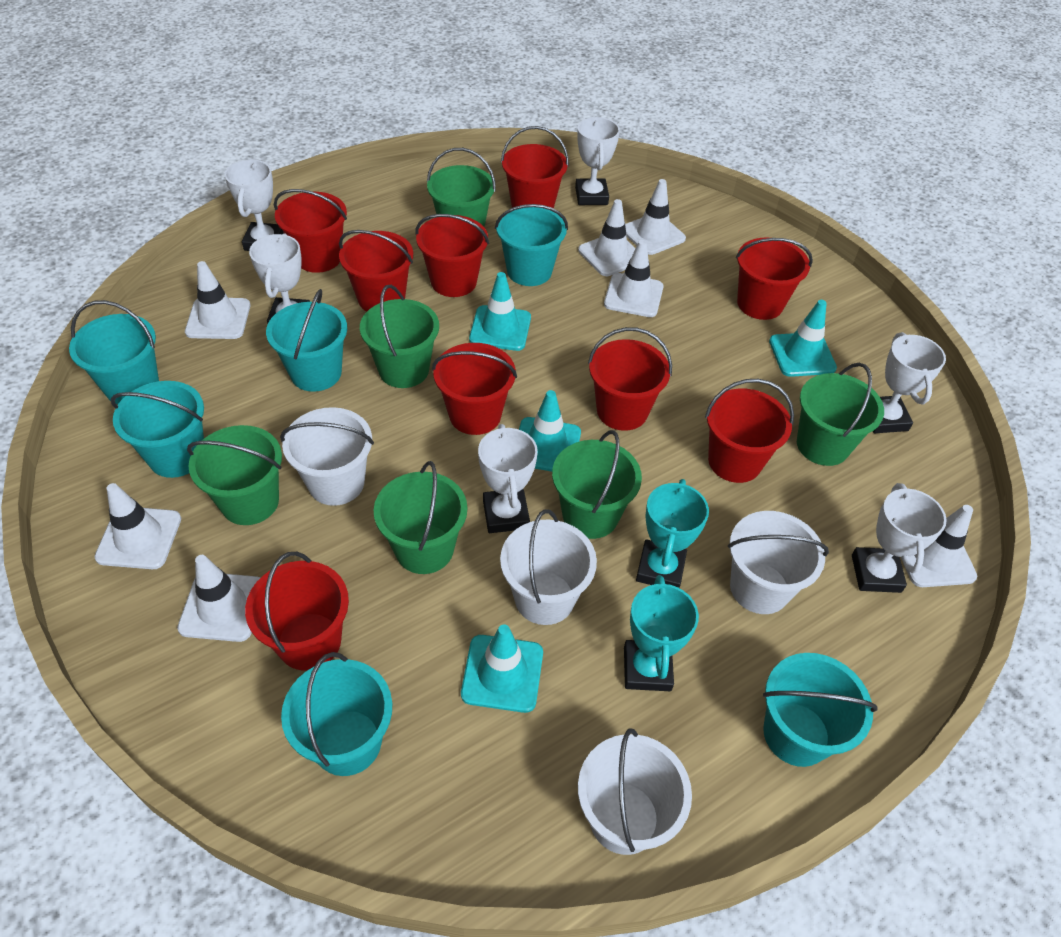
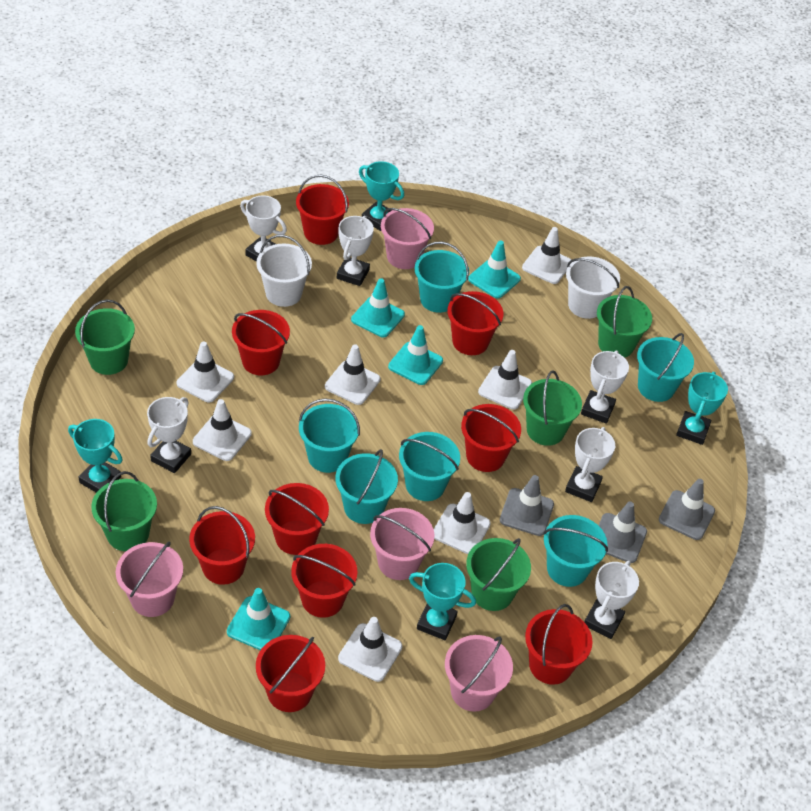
green bucket: 6 -> 5
grey traffic cone: 0 -> 3
pink bucket: 0 -> 4
turquoise trophy: 2 -> 4
white bucket: 4 -> 2

